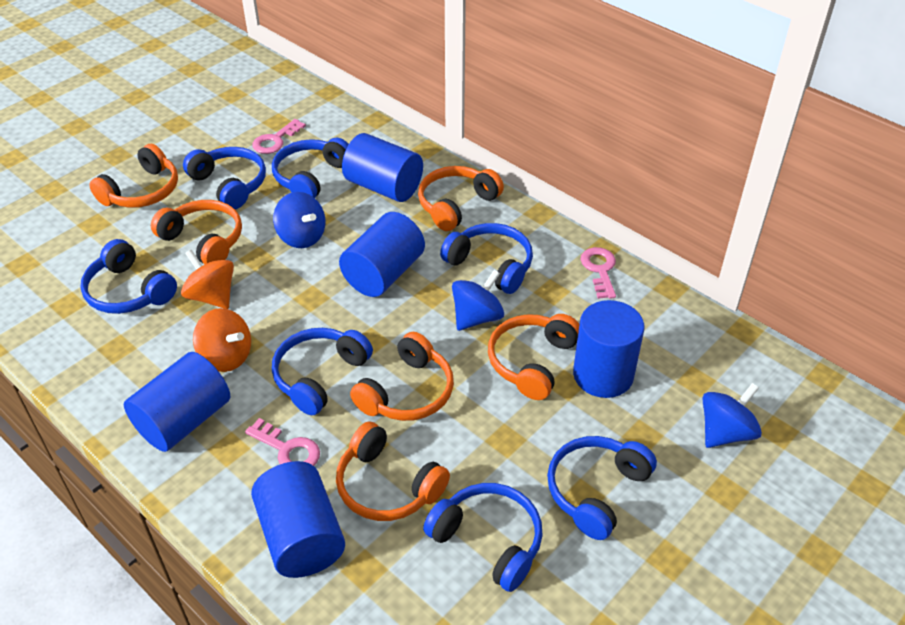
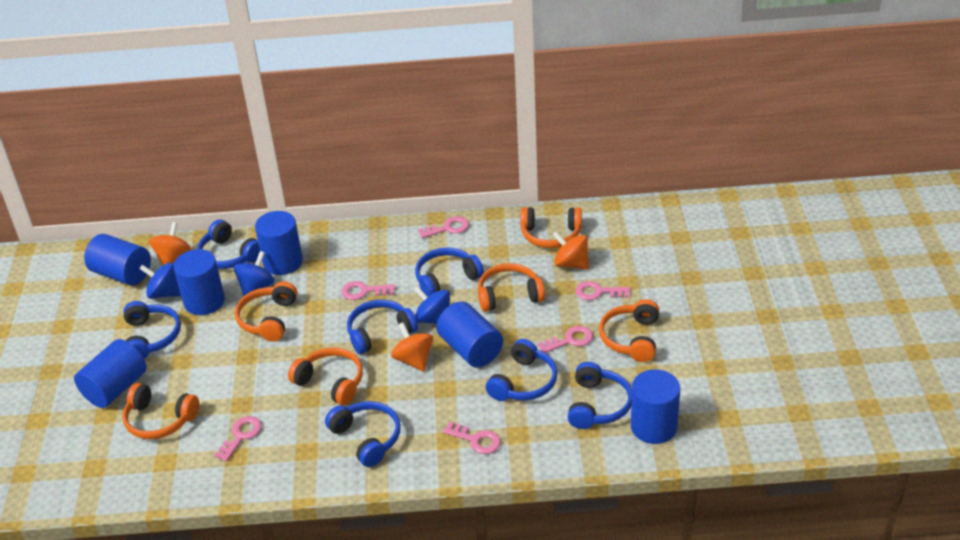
blue cylinder: 5 -> 6
orange spinning top: 2 -> 3
pink key: 3 -> 6

